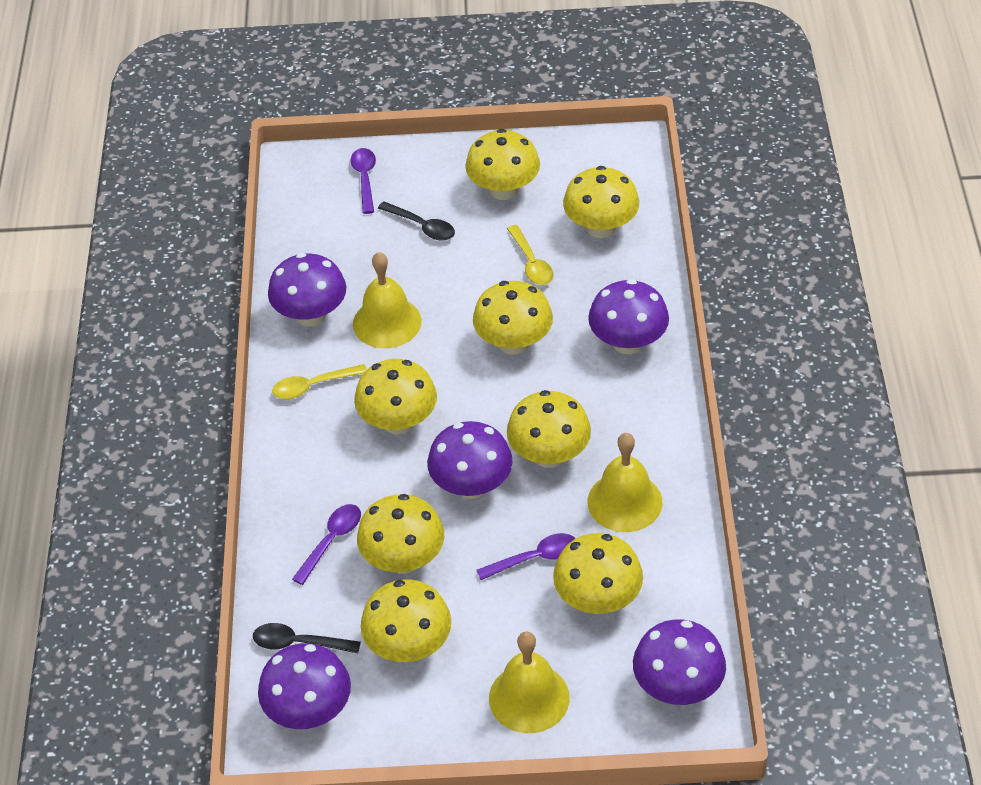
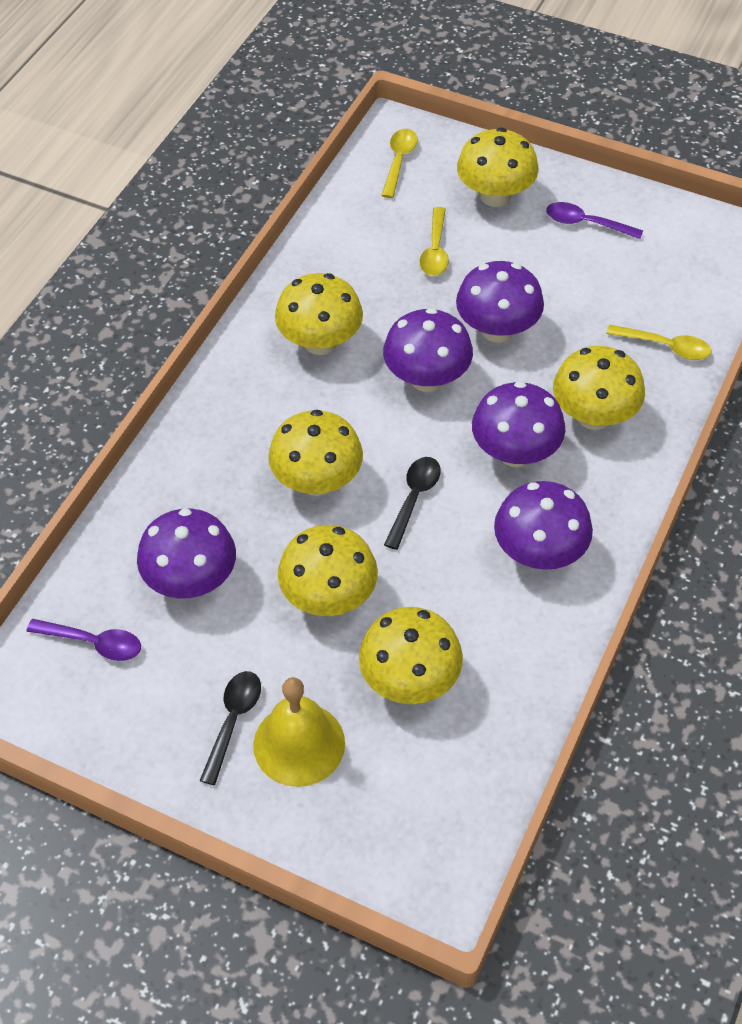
purple spoon: 3 -> 2
yellow bell: 3 -> 1
yellow mushroom: 8 -> 6
yellow spoon: 2 -> 3

